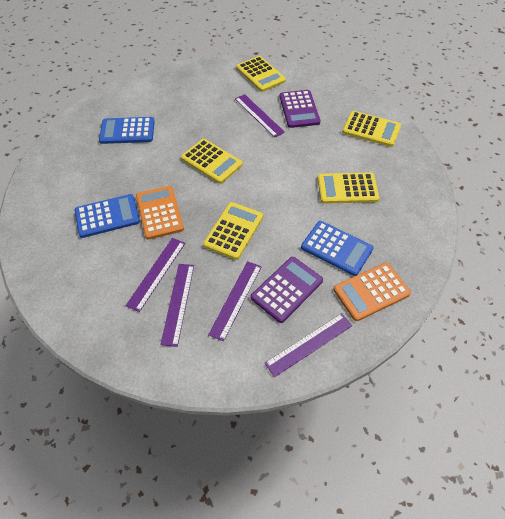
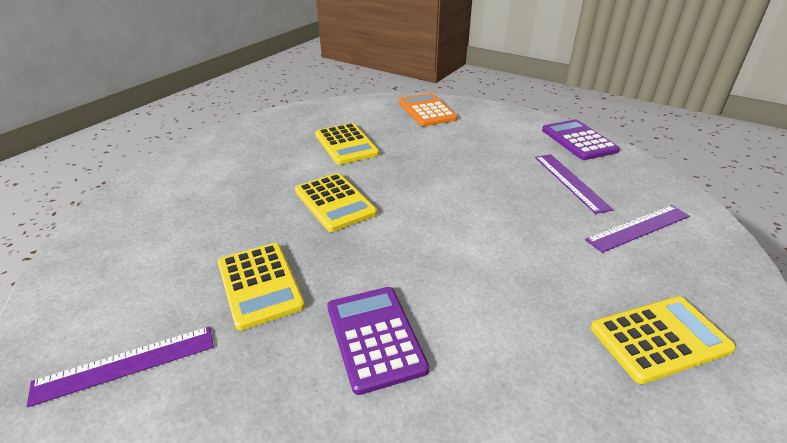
blue calculator: 3 -> 0
orange calculator: 2 -> 1
purple ruler: 5 -> 3
yellow calculator: 5 -> 4

